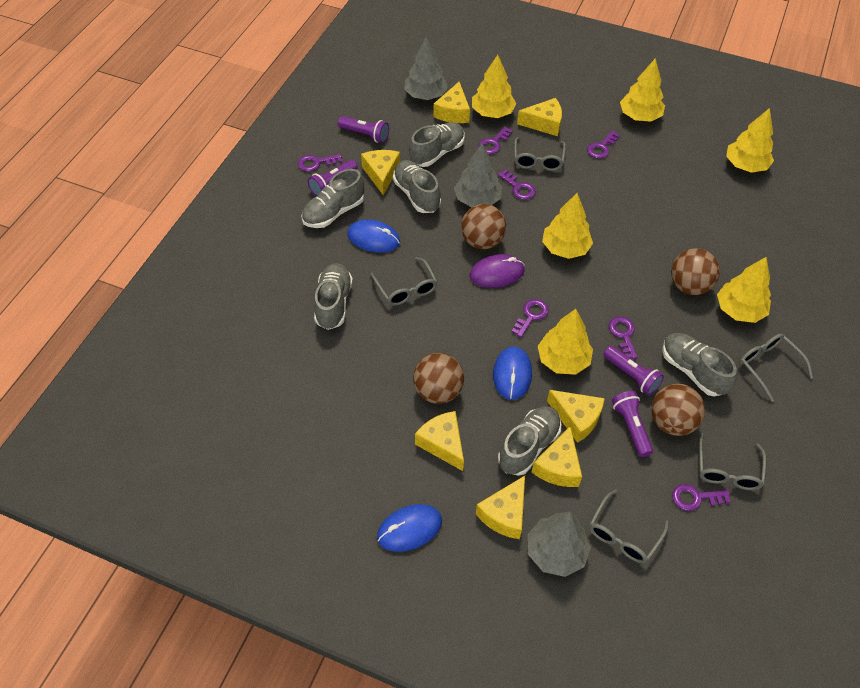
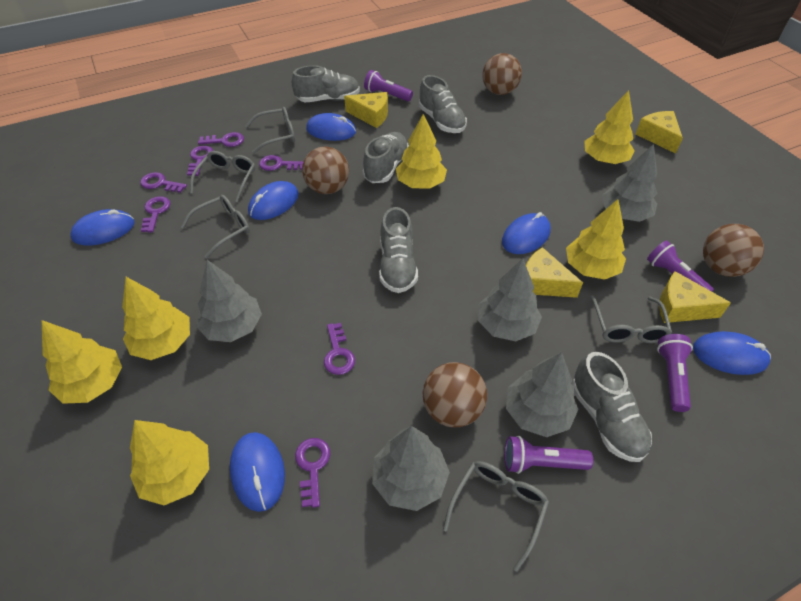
blue mouse: 3 -> 6
grey shoe: 6 -> 5
grey tree: 3 -> 5
purple mouse: 1 -> 0
yellow cheese: 7 -> 4

